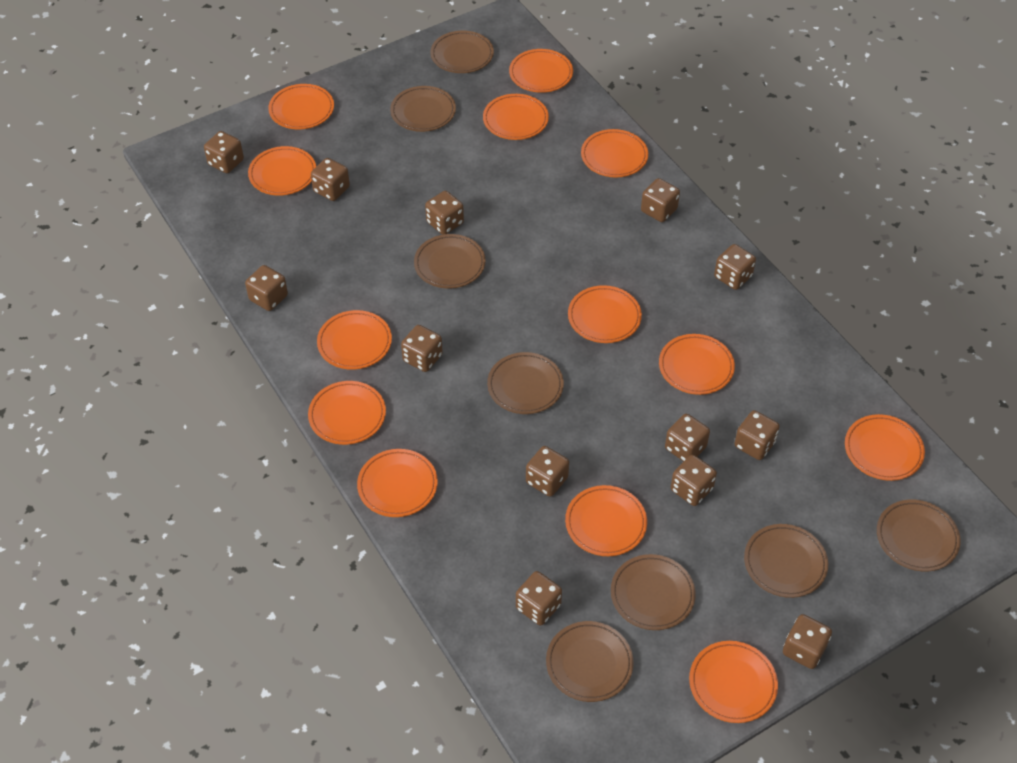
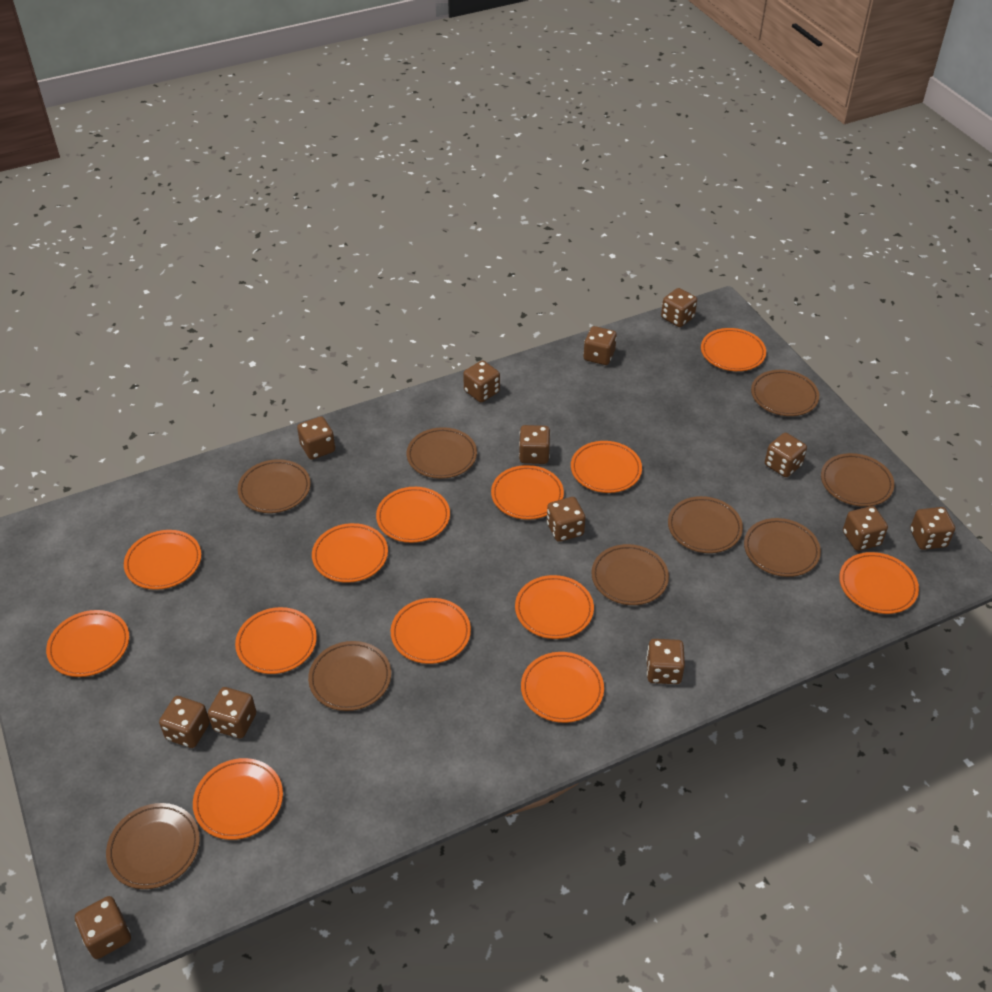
brown plate: 8 -> 9

